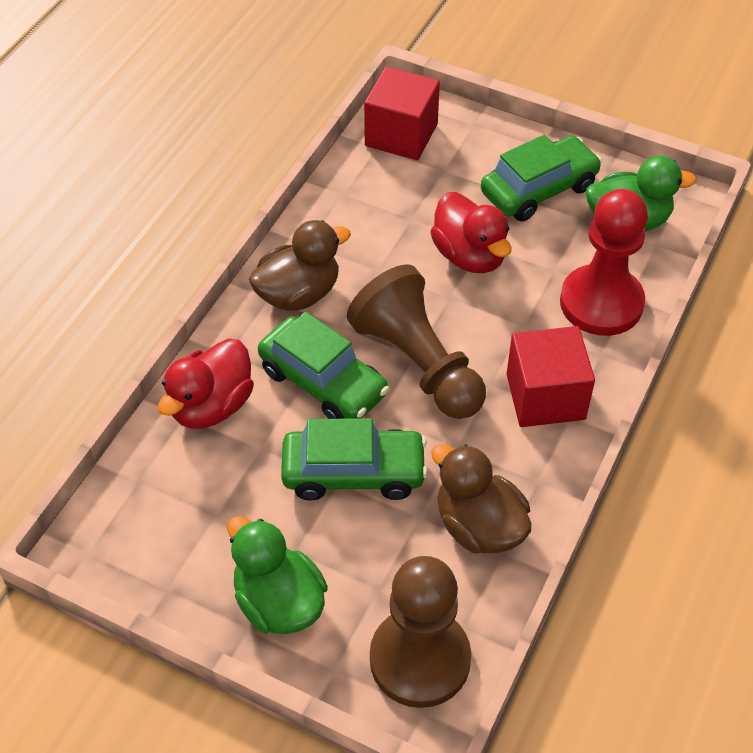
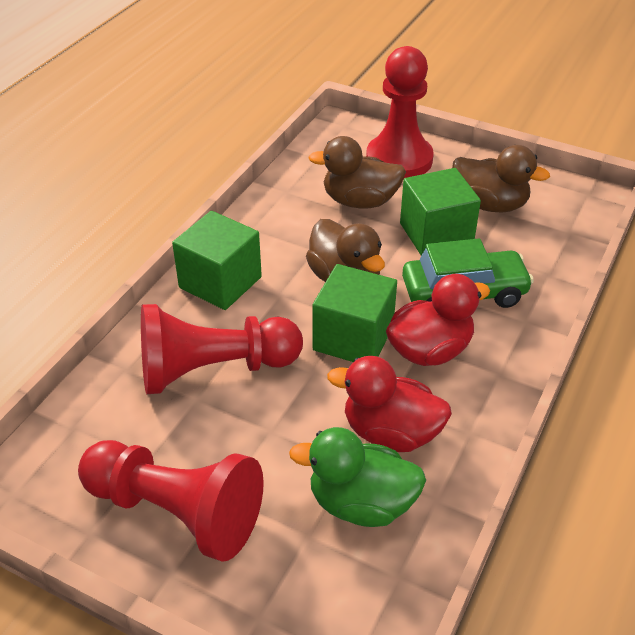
brown duck: 2 -> 3
brown pawn: 2 -> 0
green car: 3 -> 1
green cube: 0 -> 3
green duck: 2 -> 1
red cube: 2 -> 0
red pawn: 1 -> 3

